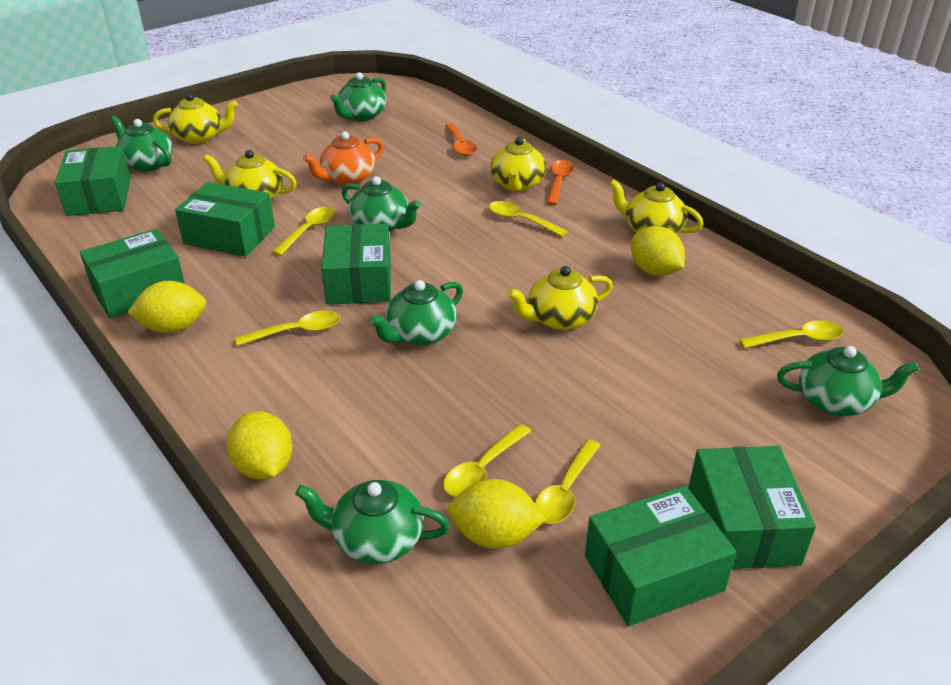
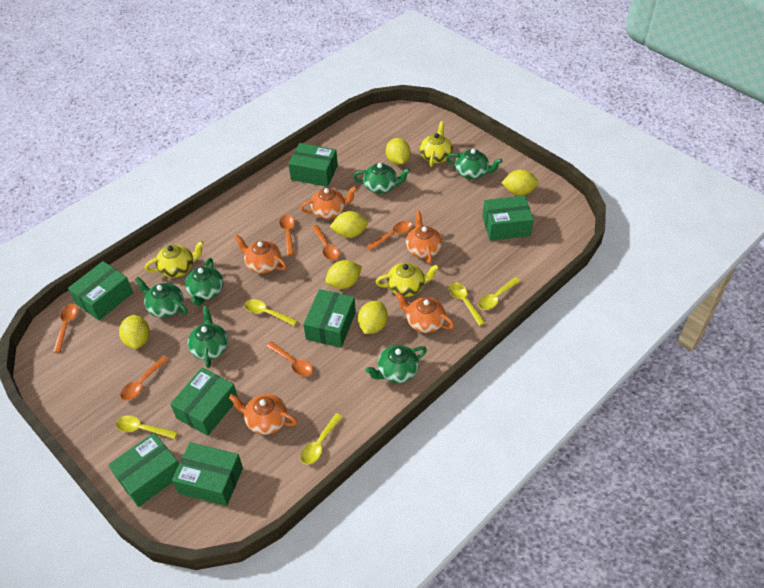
green box: 6 -> 7
orange spoon: 2 -> 6
orange teapot: 1 -> 5
yellow lemon: 4 -> 6
yellow spoon: 6 -> 5
yellow teapot: 5 -> 3

